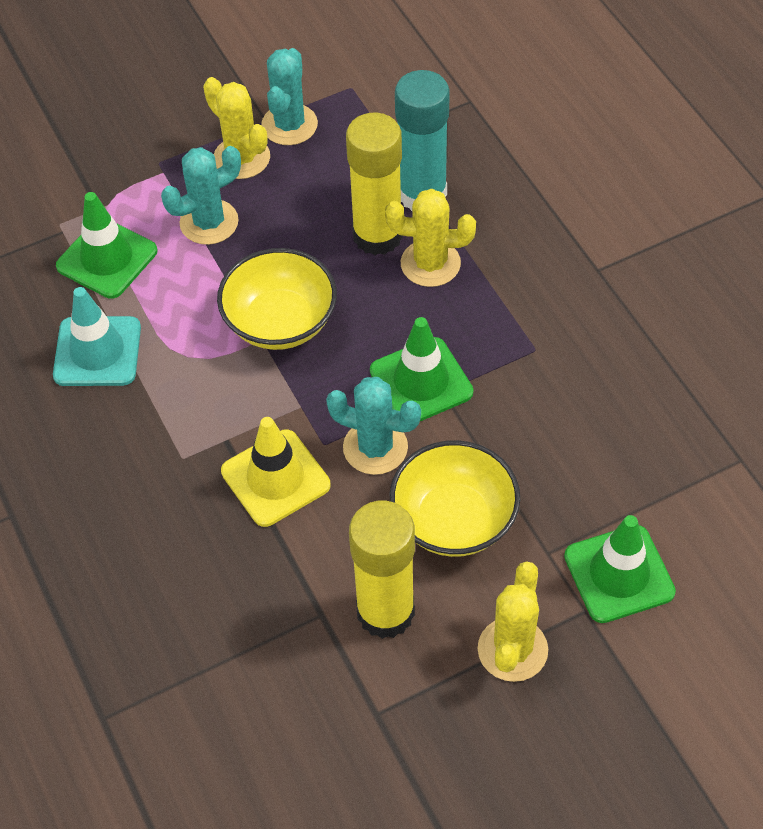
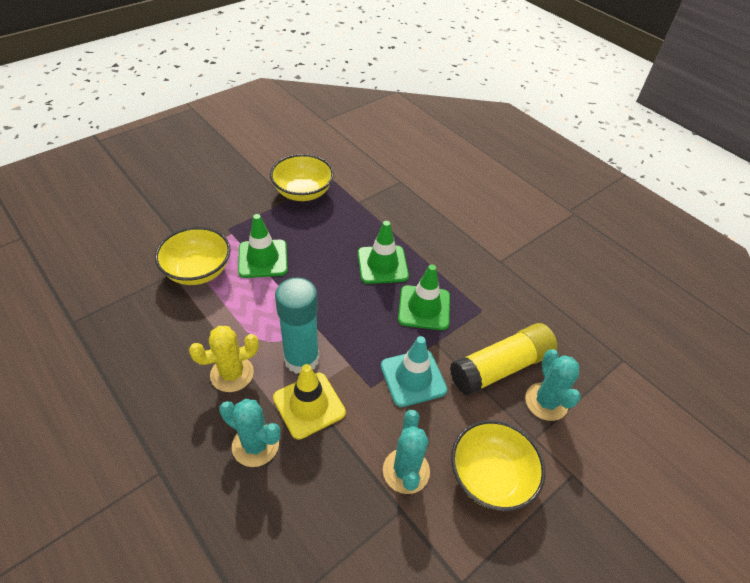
yellow bowl: 2 -> 3
yellow cactus: 3 -> 1
yellow glue stick: 2 -> 1

